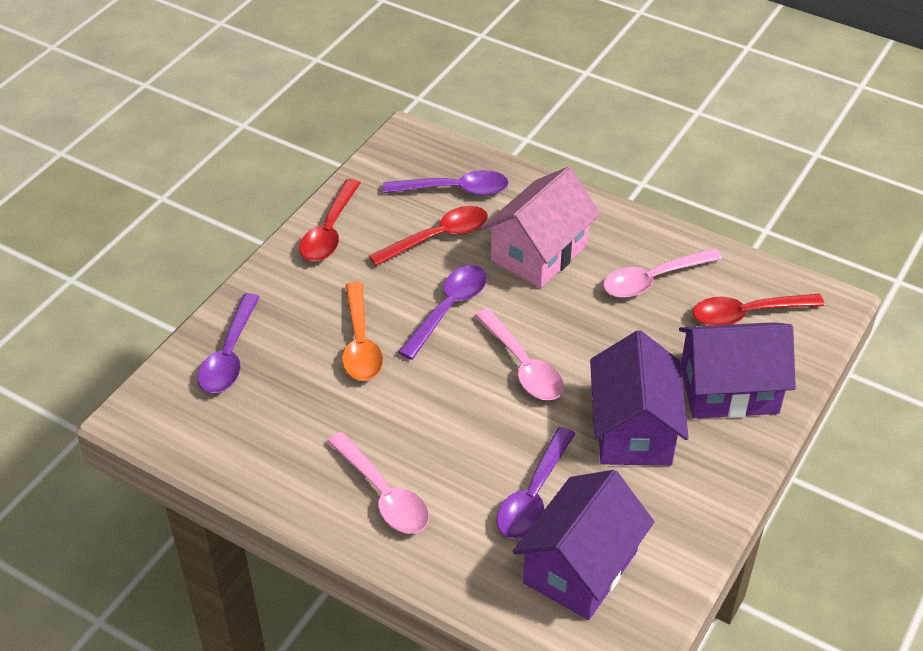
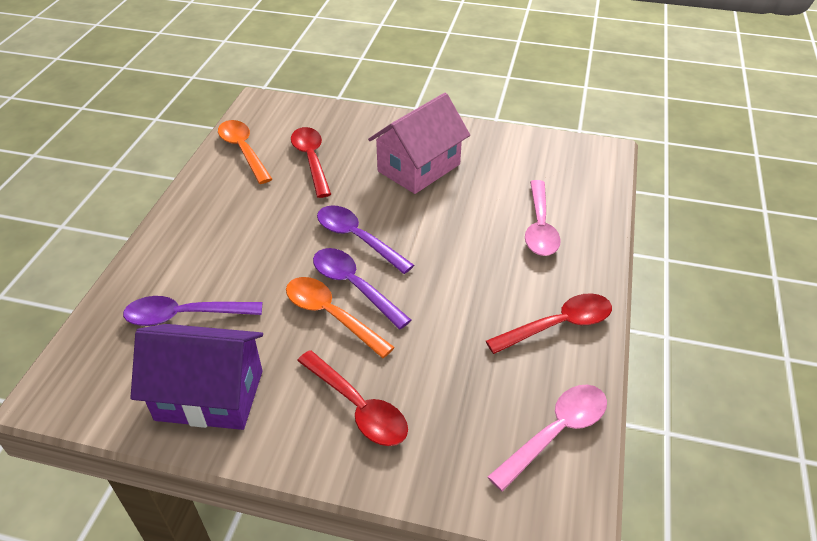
orange spoon: 1 -> 2
pink spoon: 3 -> 2
purple house: 3 -> 1
purple spoon: 4 -> 3

